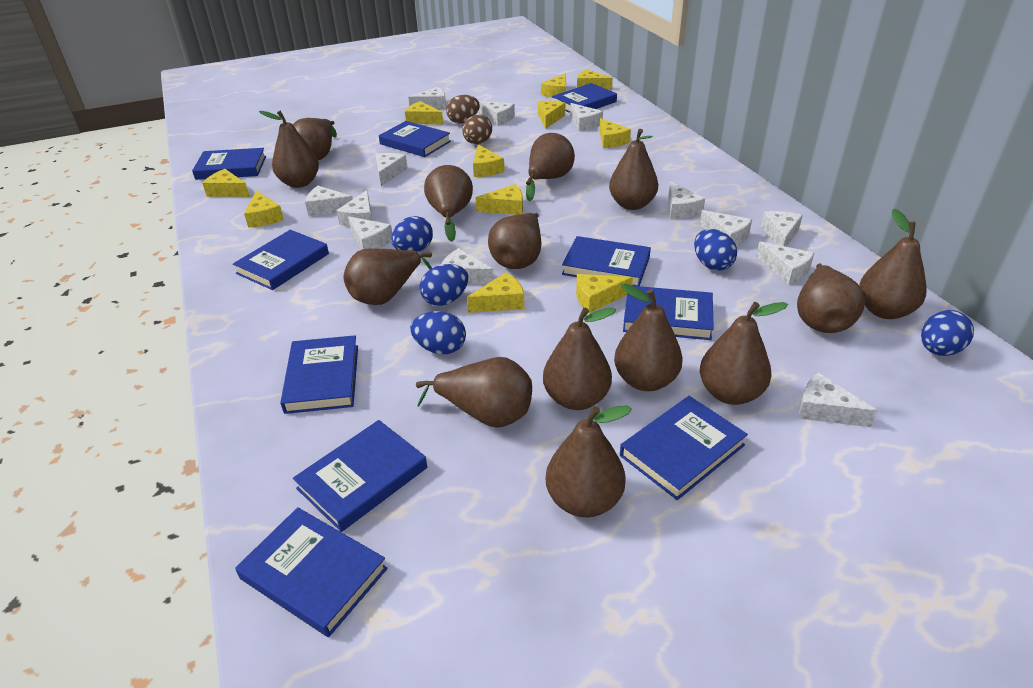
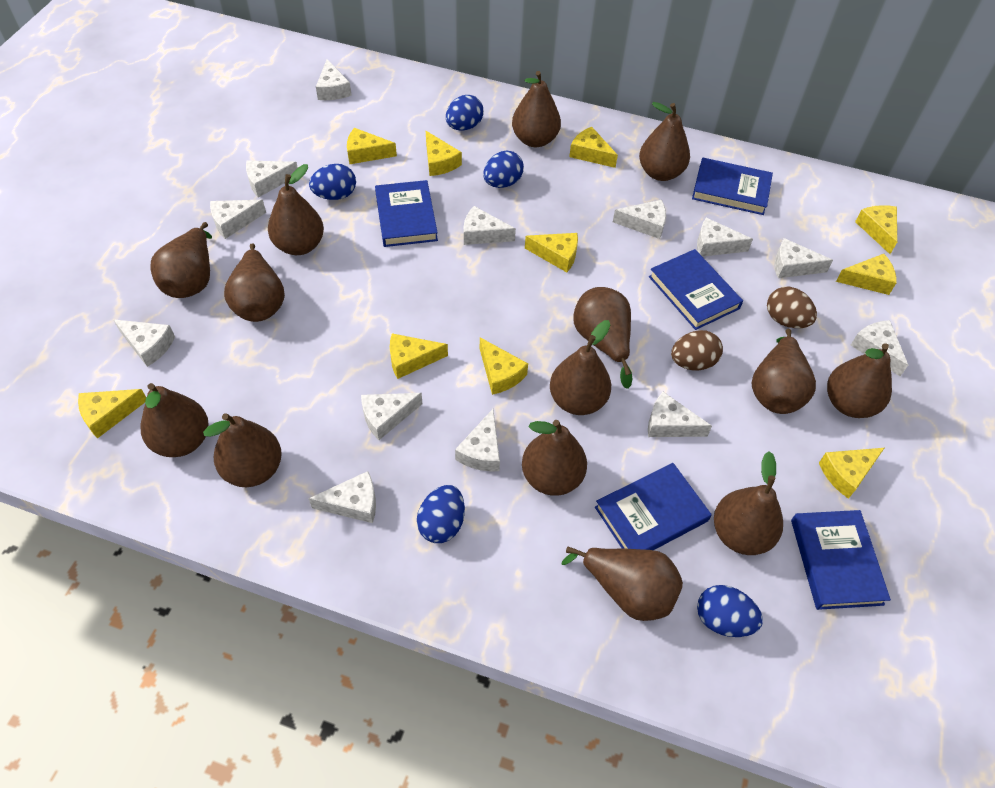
blue book: 10 -> 5
yellow cheese: 11 -> 10

